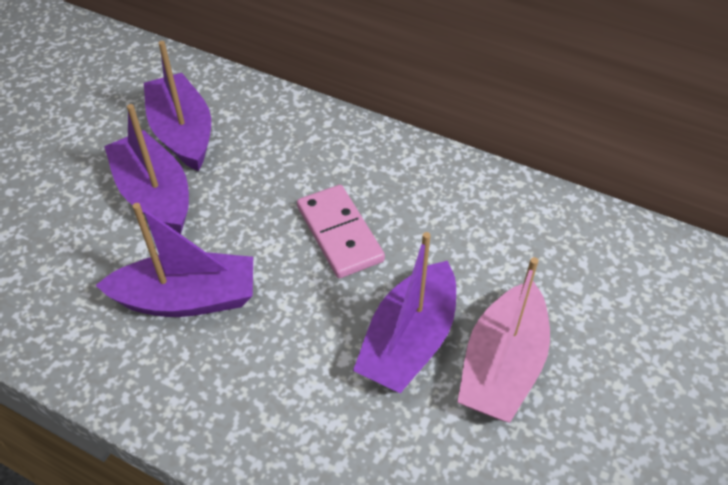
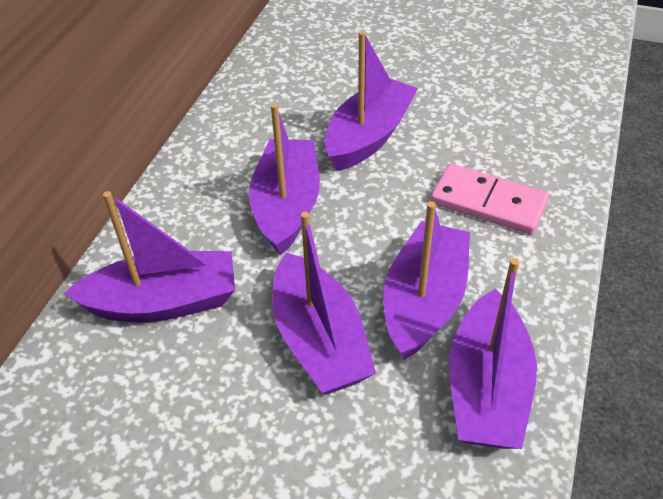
pink boat: 1 -> 0
purple boat: 4 -> 6

